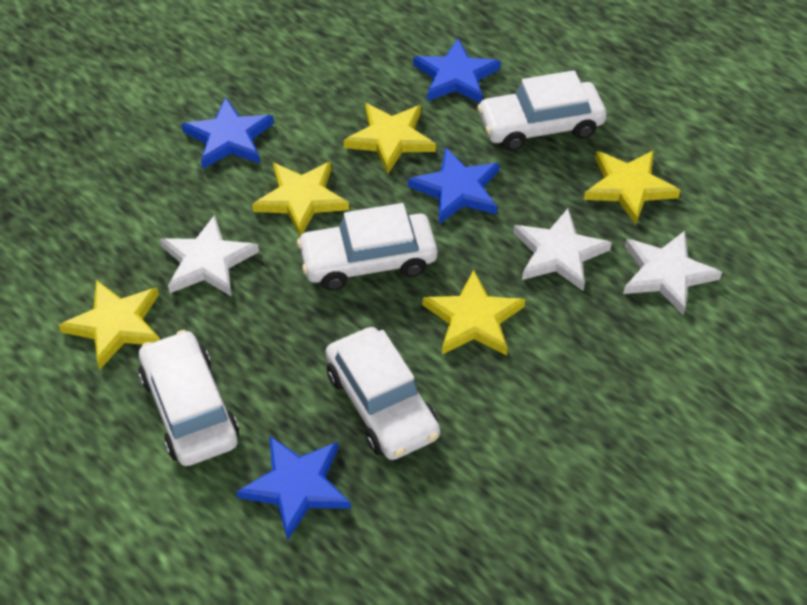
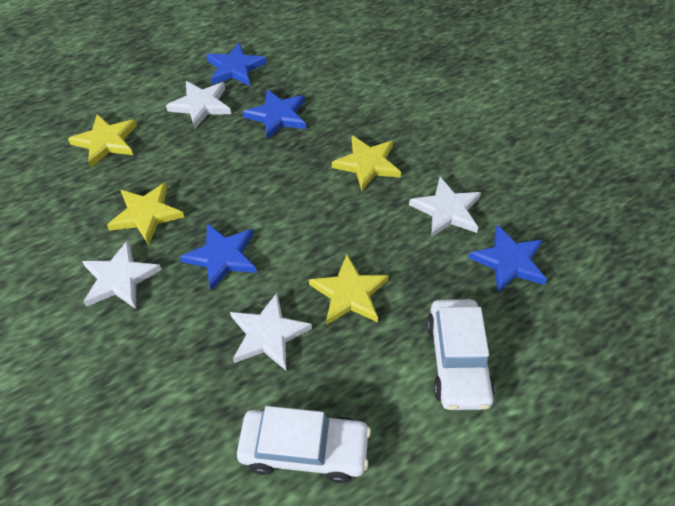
white car: 4 -> 2
white star: 3 -> 4
yellow star: 5 -> 4

